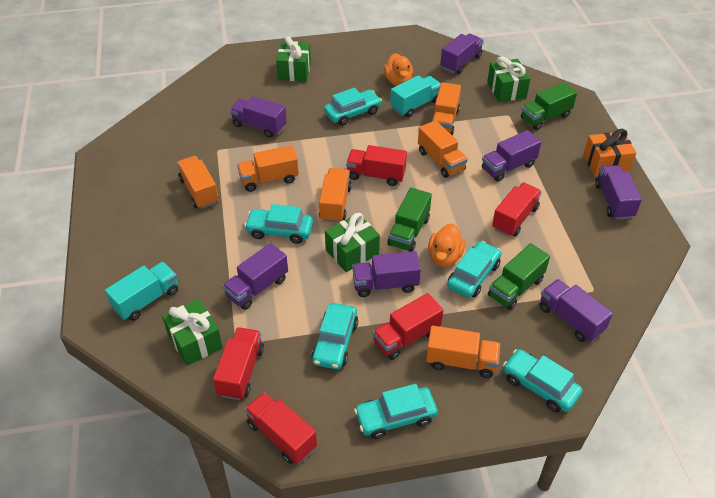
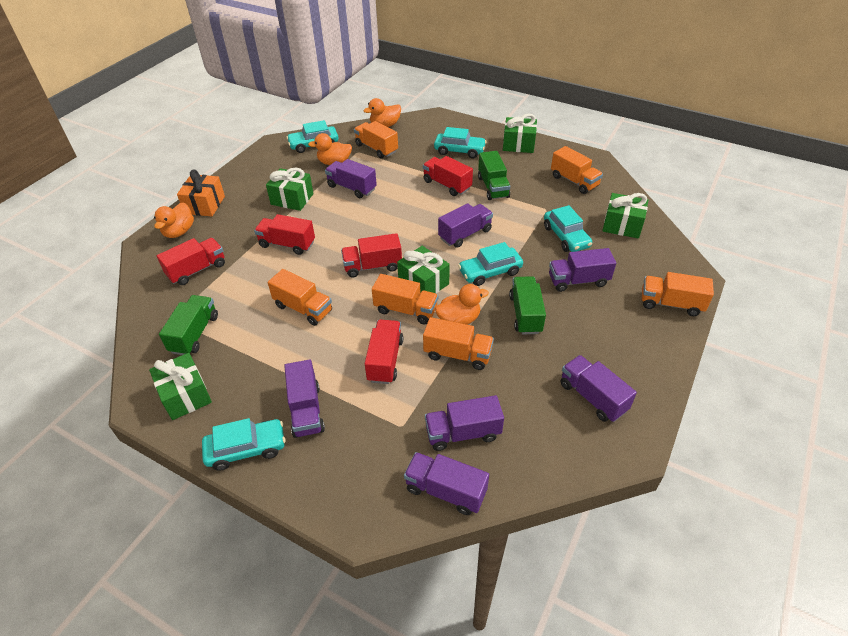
green gift: 4 -> 5
orange duck: 2 -> 4
turquoise car: 6 -> 5
turquoise truck: 2 -> 0

